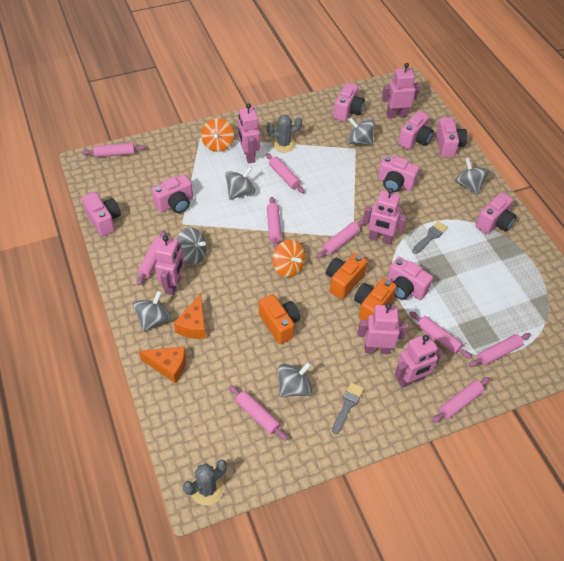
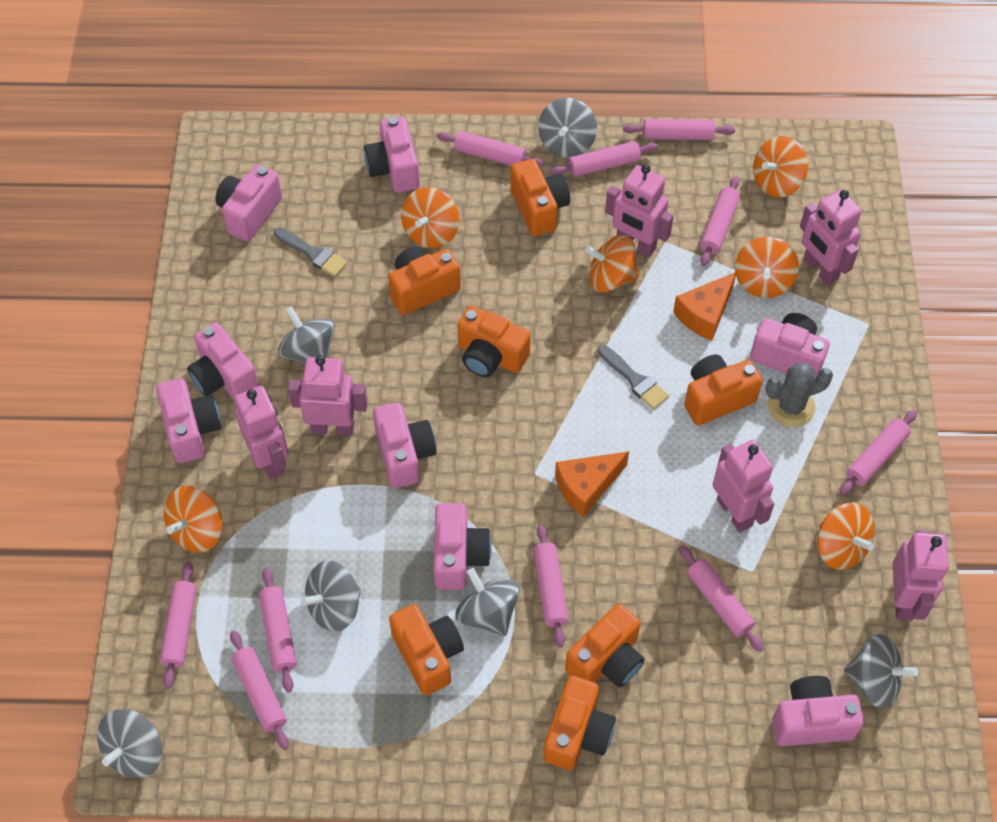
grey cactus: 2 -> 1
orange camera: 3 -> 7
orange spinning top: 2 -> 6
pink rolling pin: 9 -> 10

